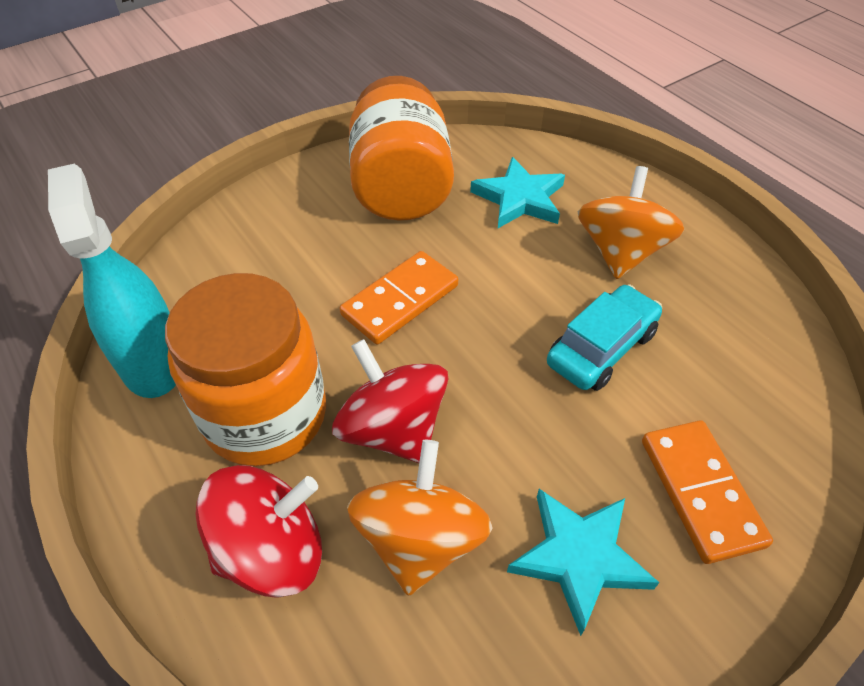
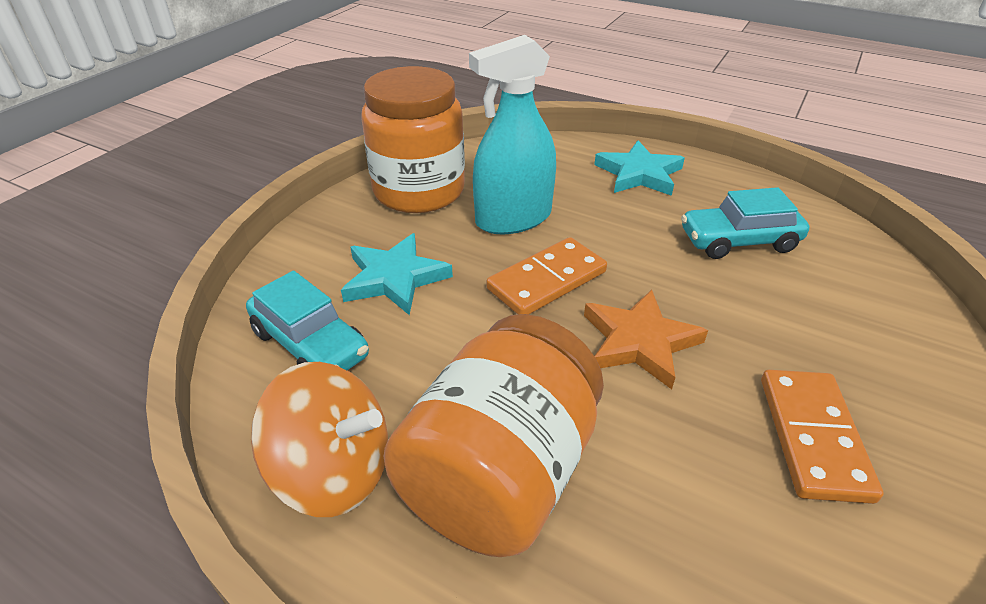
orange spinning top: 2 -> 1
orange star: 0 -> 1
red spinning top: 2 -> 0
turquoise car: 1 -> 2

